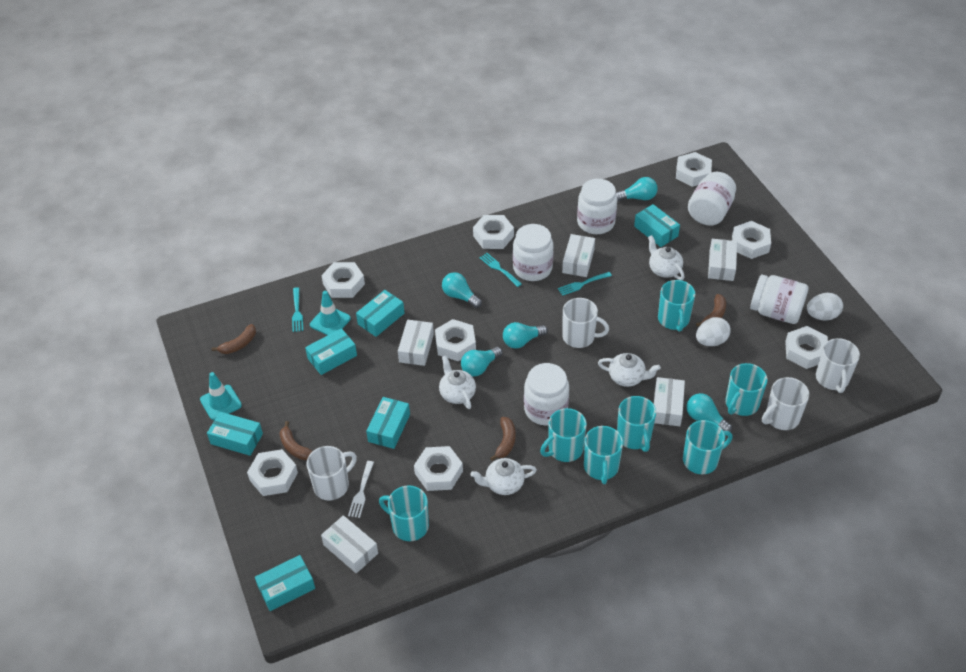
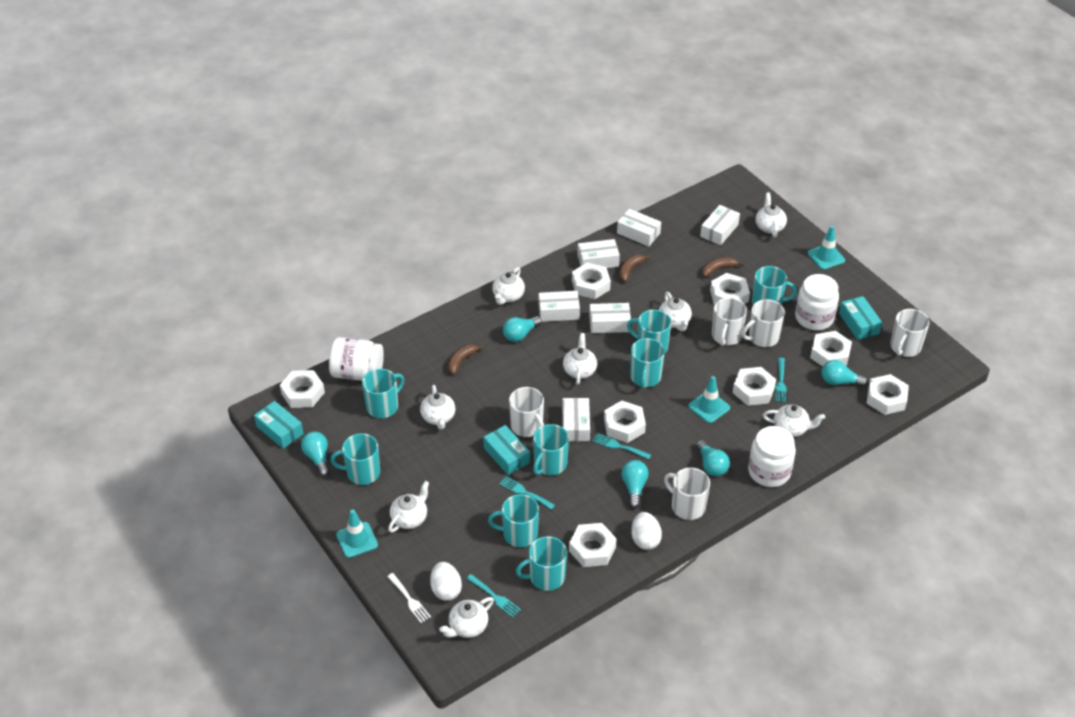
brown banana: 4 -> 3
turquoise box: 6 -> 3
turquoise fork: 3 -> 4
turquoise mug: 7 -> 8
turquoise traffic cone: 2 -> 3
white box: 5 -> 6
white jar: 5 -> 3
white mug: 4 -> 5
white teapot: 4 -> 8

